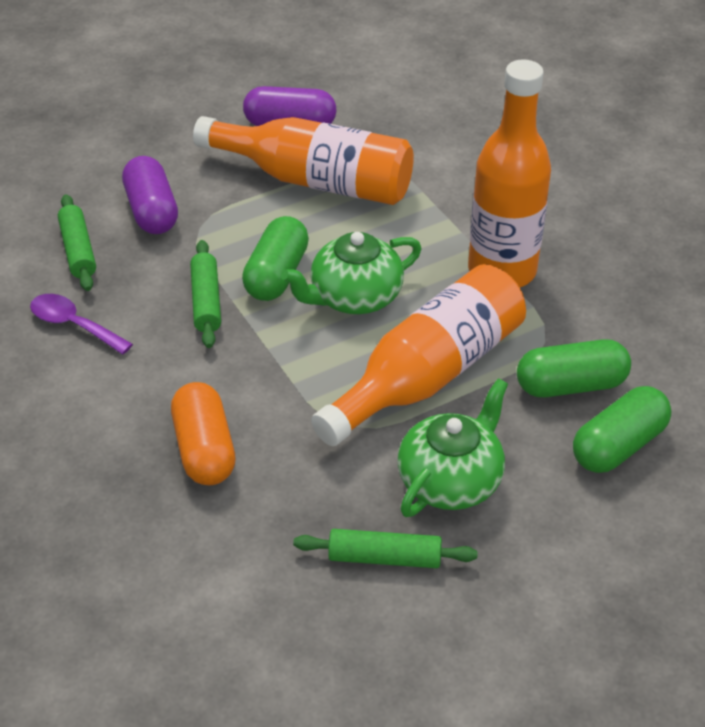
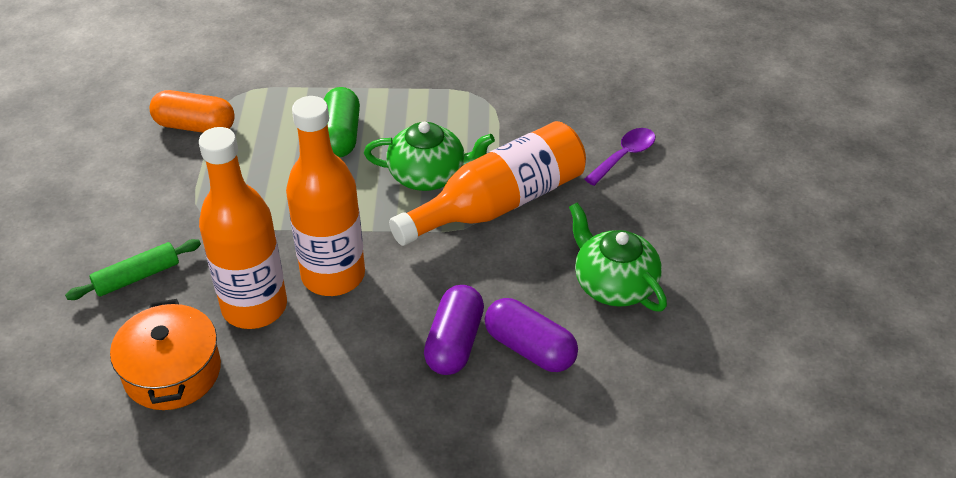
green capsule: 3 -> 1
green rolling pin: 3 -> 1
orange pot: 0 -> 1

